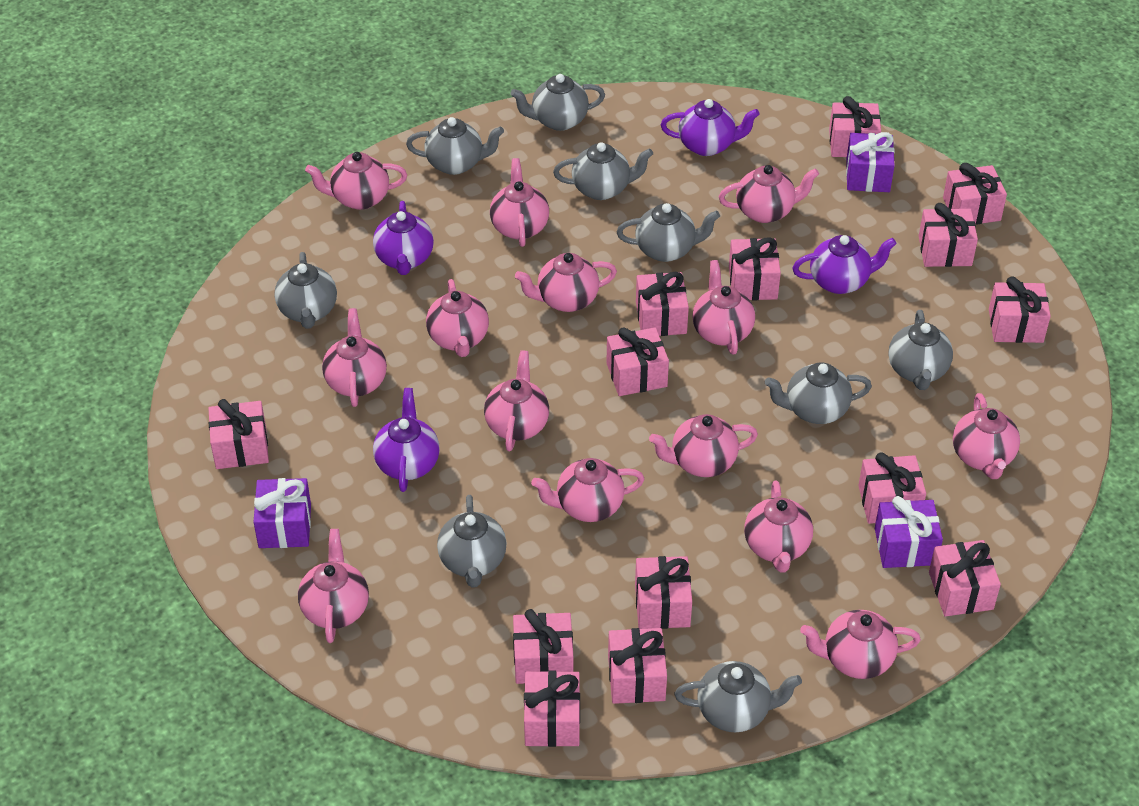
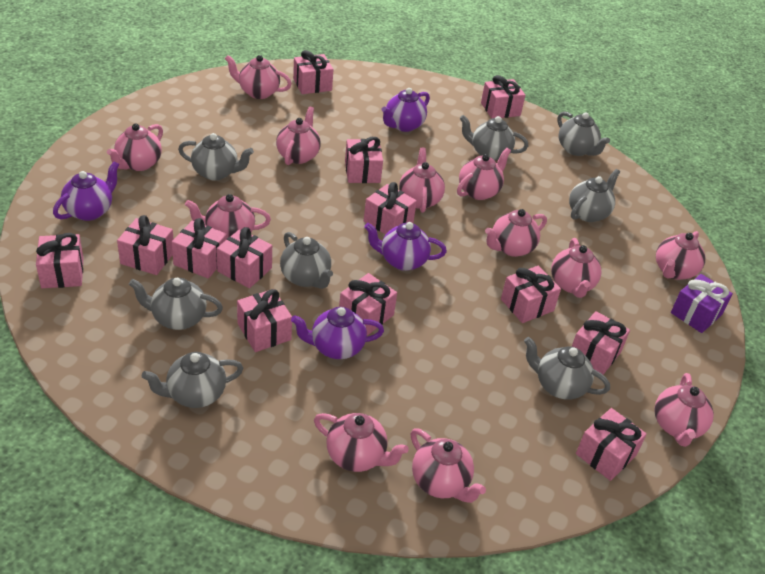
grey teapot: 9 -> 8
pink gift: 14 -> 13
pink teapot: 14 -> 12
purple gift: 3 -> 1

